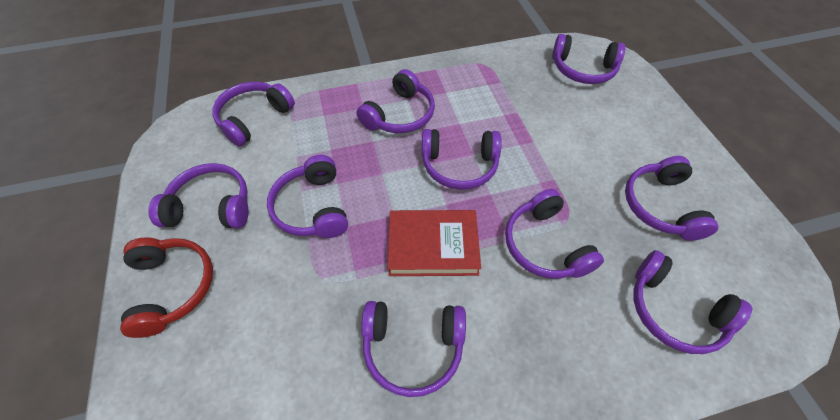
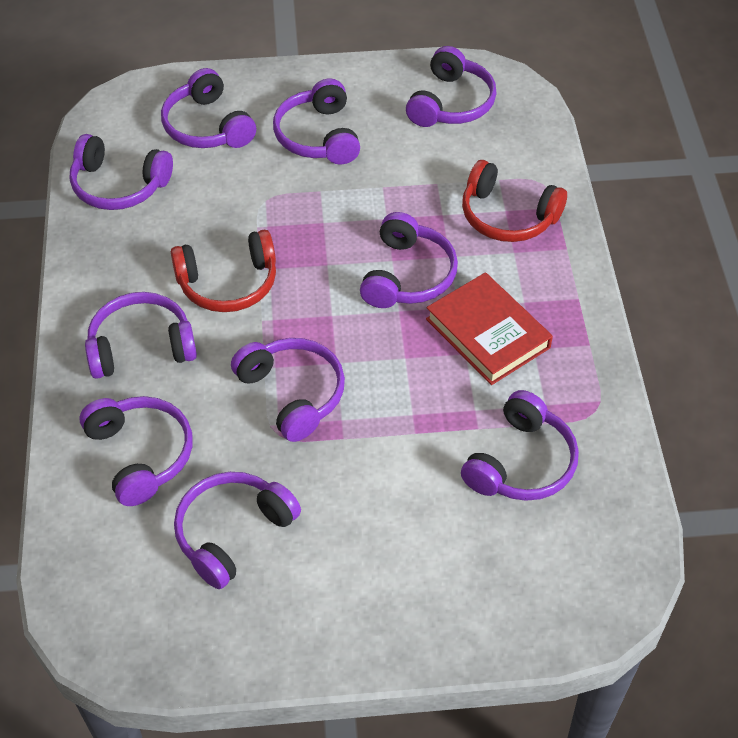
red headphones: 1 -> 2

